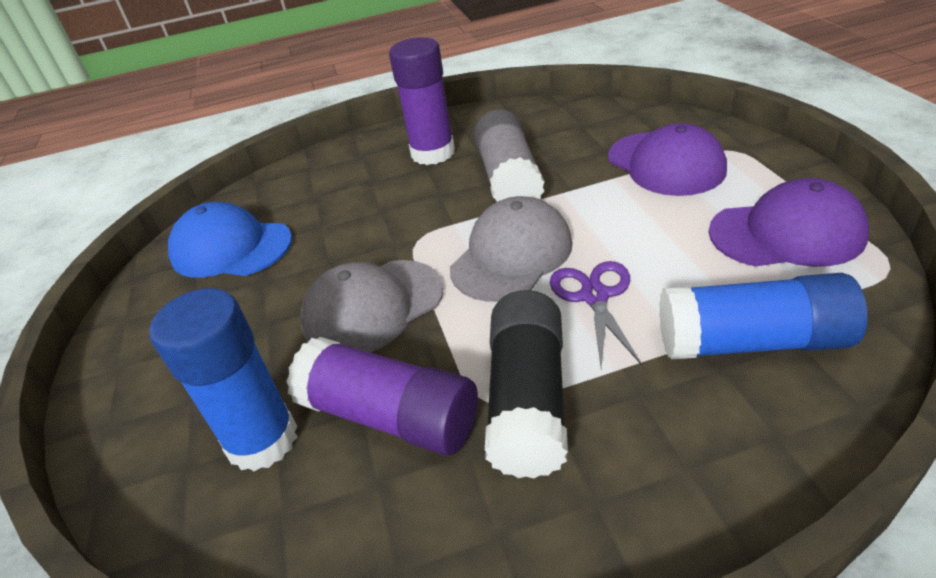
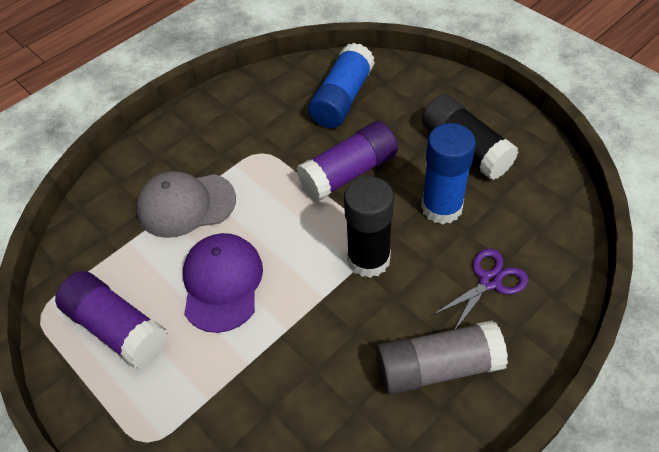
black glue stick: 1 -> 2
blue cap: 1 -> 0
grey cap: 2 -> 1
purple cap: 2 -> 1

